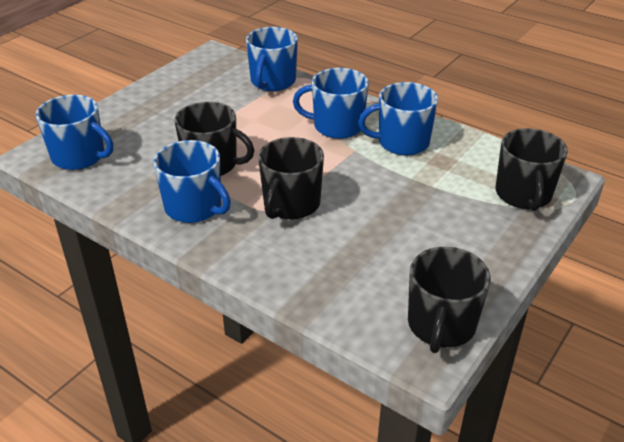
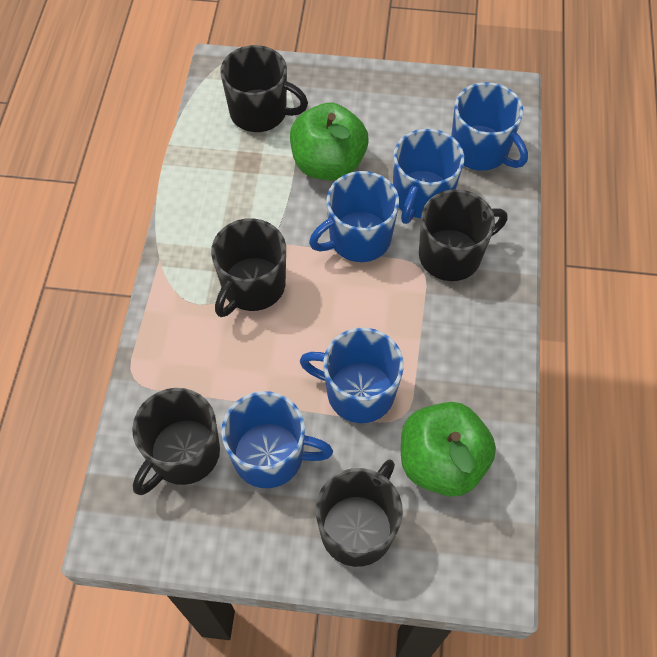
black mug: 4 -> 5
green apple: 0 -> 2

